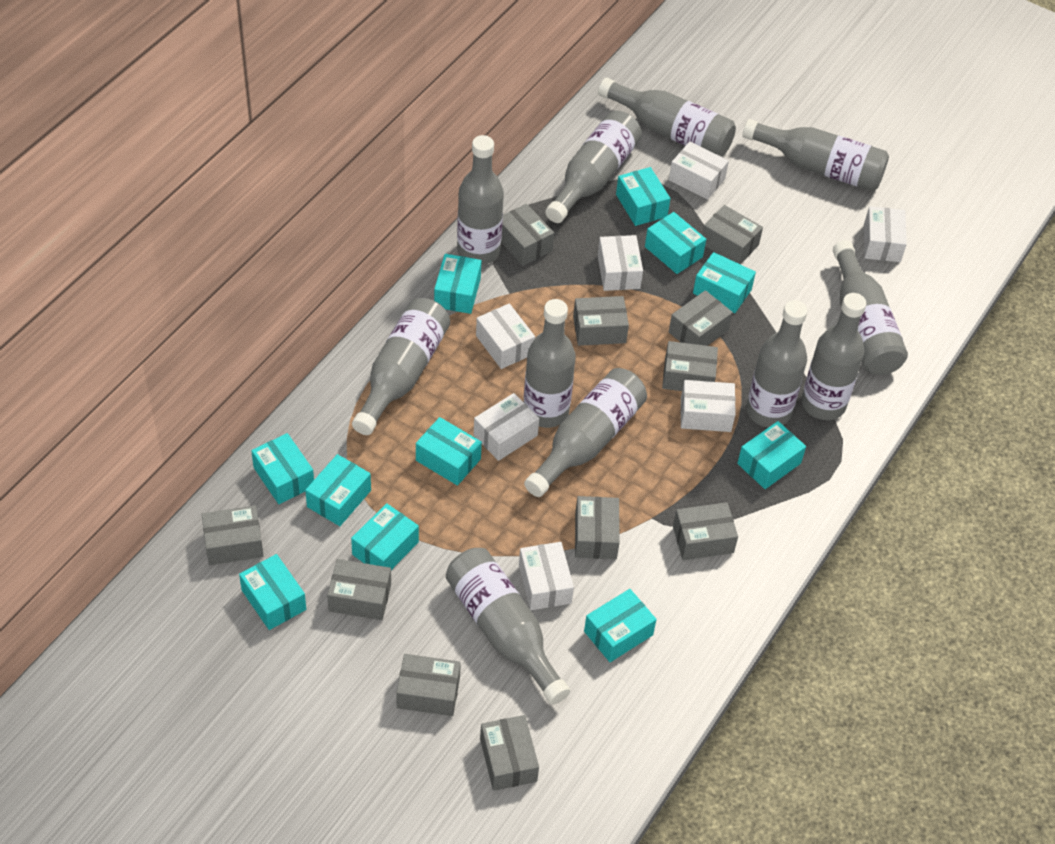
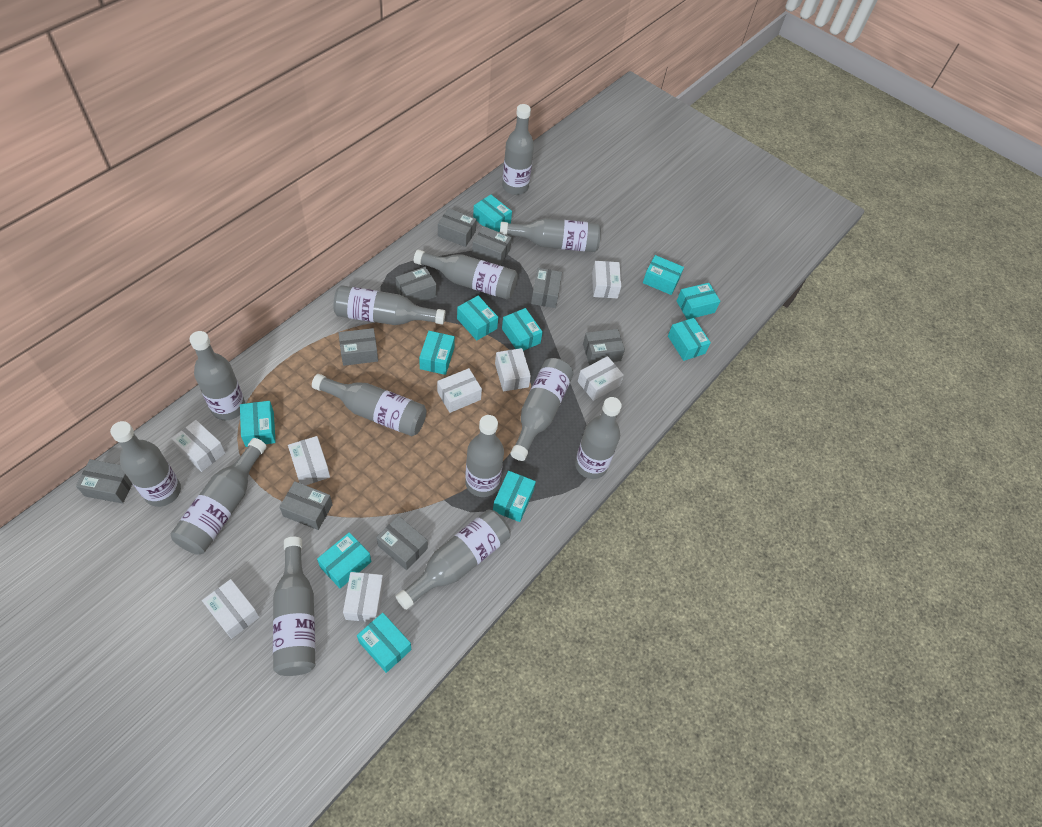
grey bottle: 11 -> 13
grey box: 11 -> 9
white box: 7 -> 8

